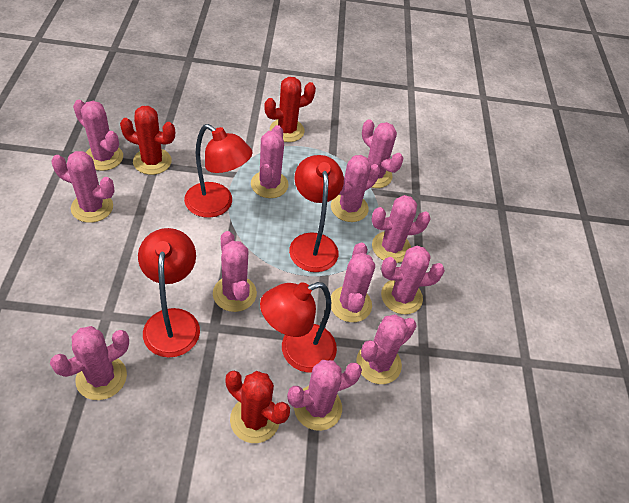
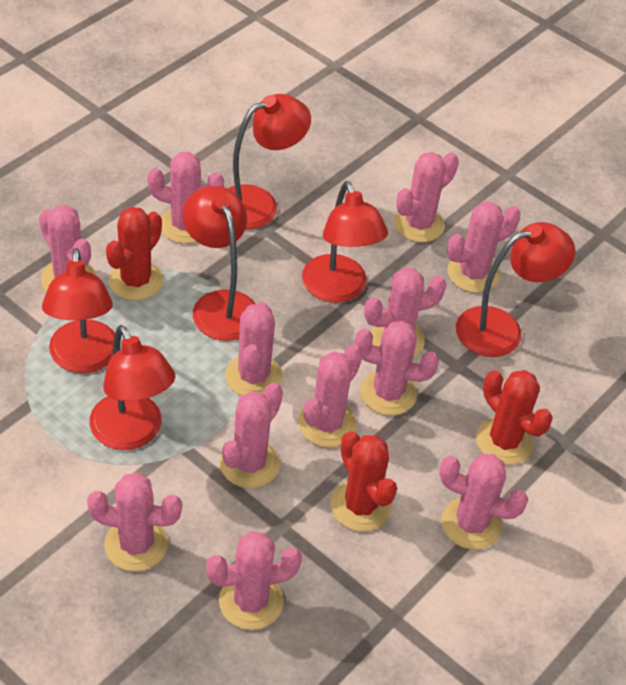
red lamp: 4 -> 6

